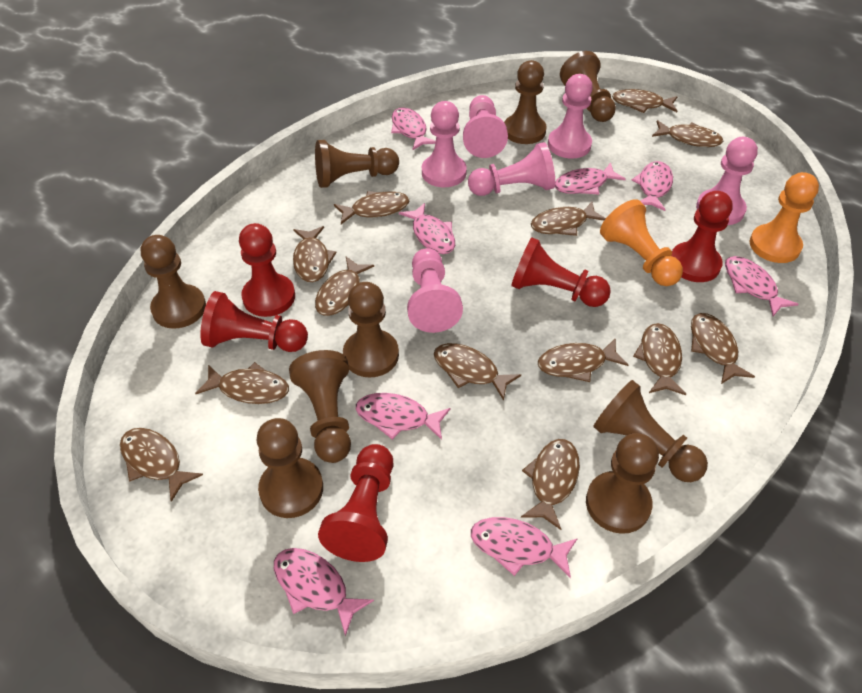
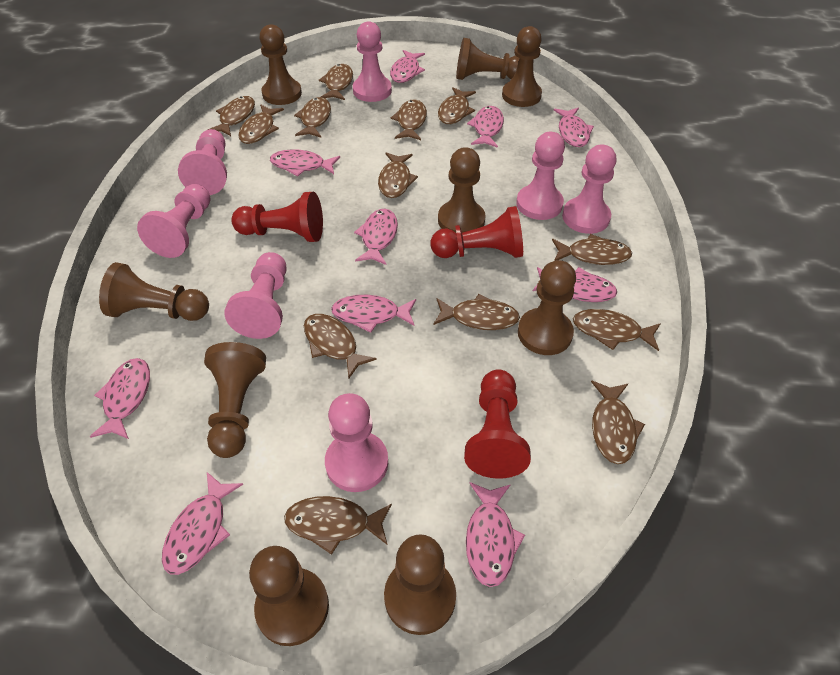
orange pawn: 2 -> 0
pink fish: 8 -> 10
pink pawn: 6 -> 7
red pawn: 5 -> 3

